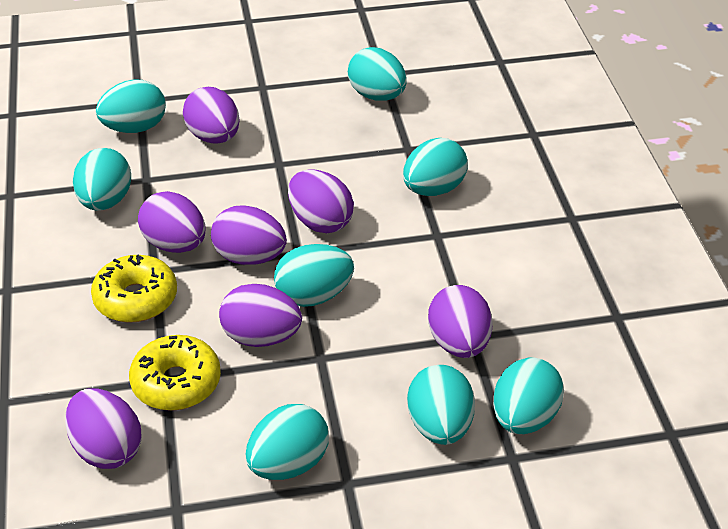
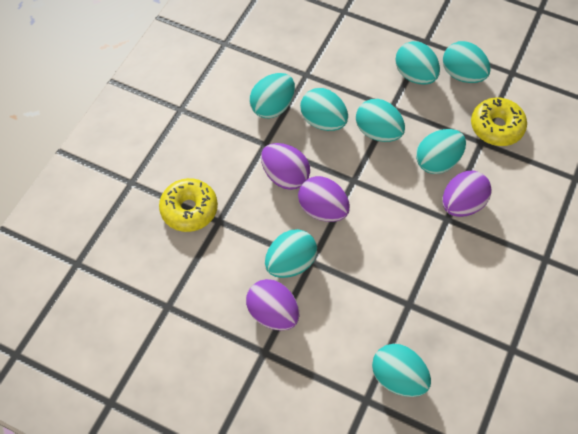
purple egg: 7 -> 4

